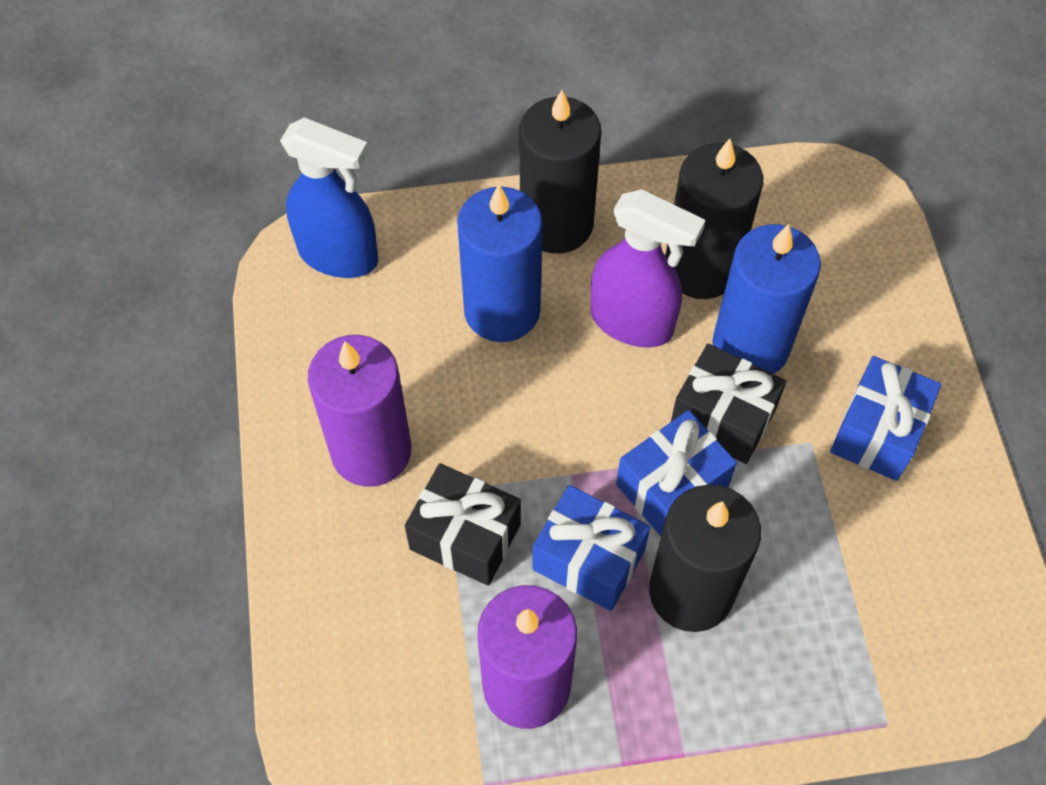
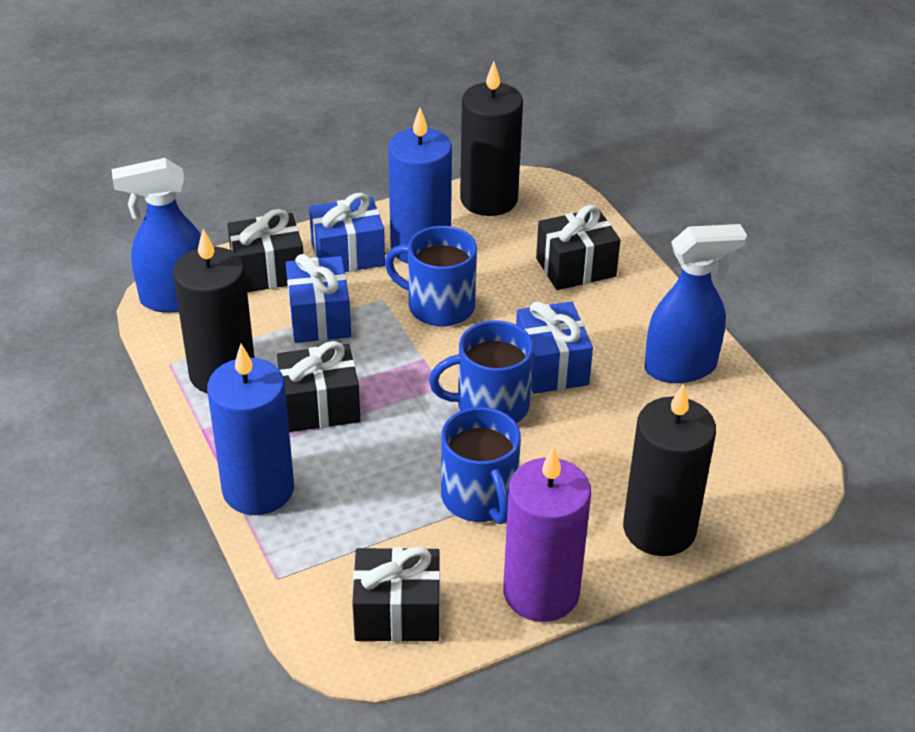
black gift: 2 -> 4
blue mug: 0 -> 3
blue spray bottle: 1 -> 2
purple candle: 2 -> 1
purple spray bottle: 1 -> 0

